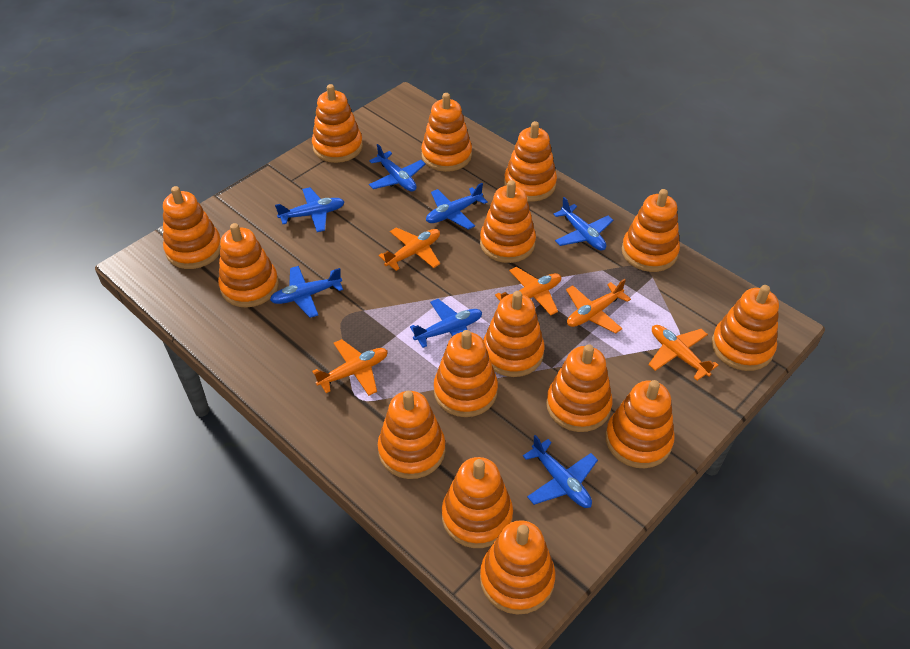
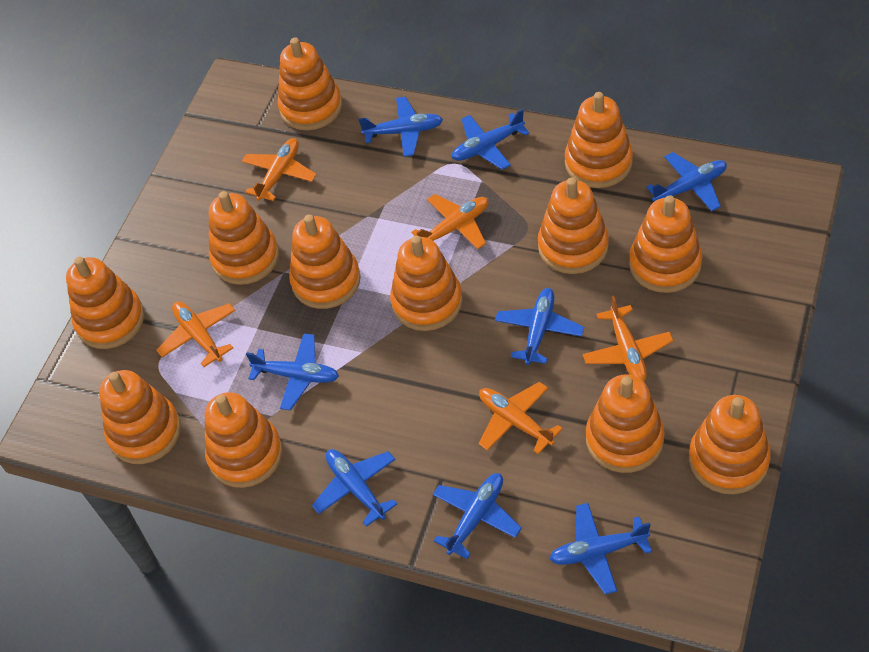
blue plane: 7 -> 8
orange stacking toy: 15 -> 12

